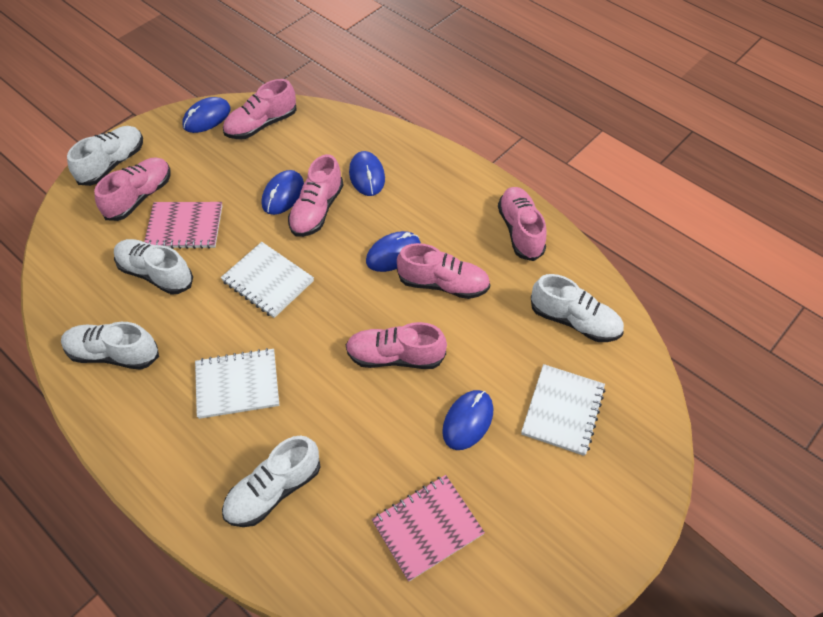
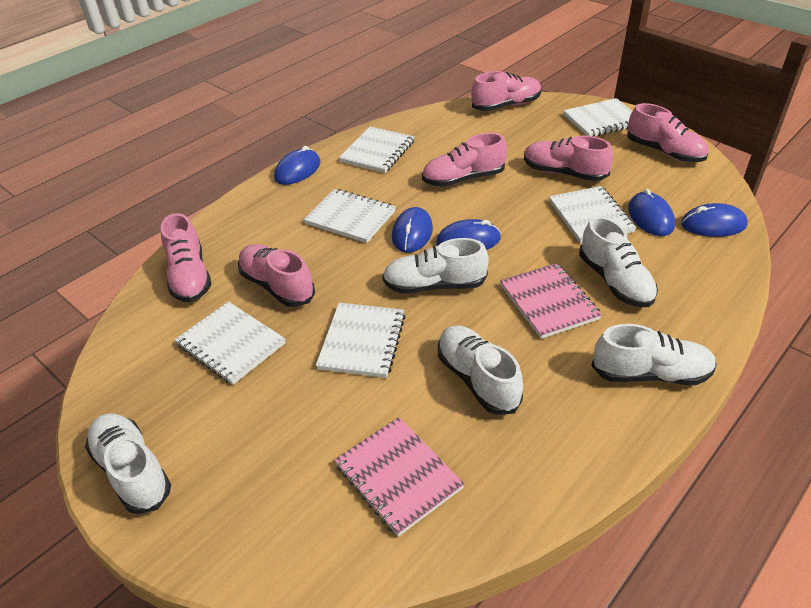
white notebook: 3 -> 6

